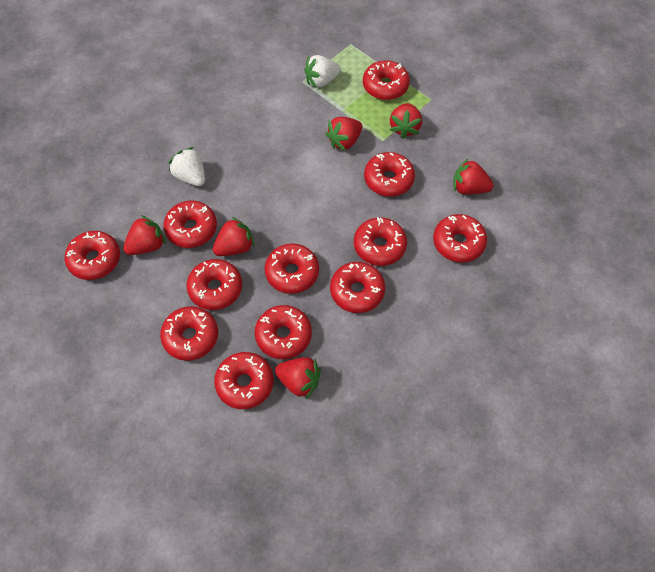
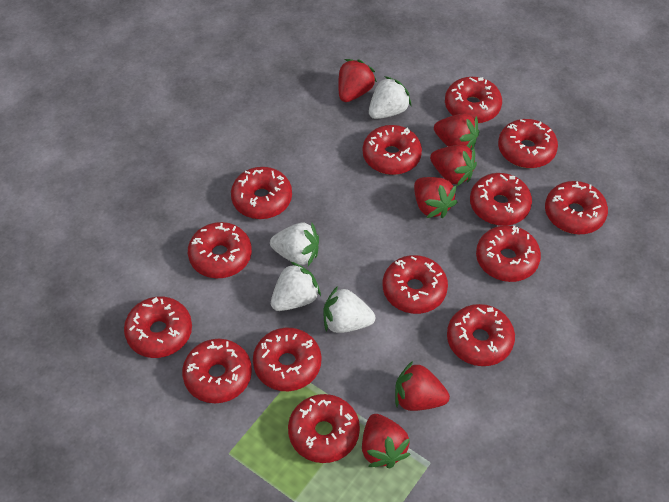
red donut: 12 -> 14
white strawberry: 2 -> 4

